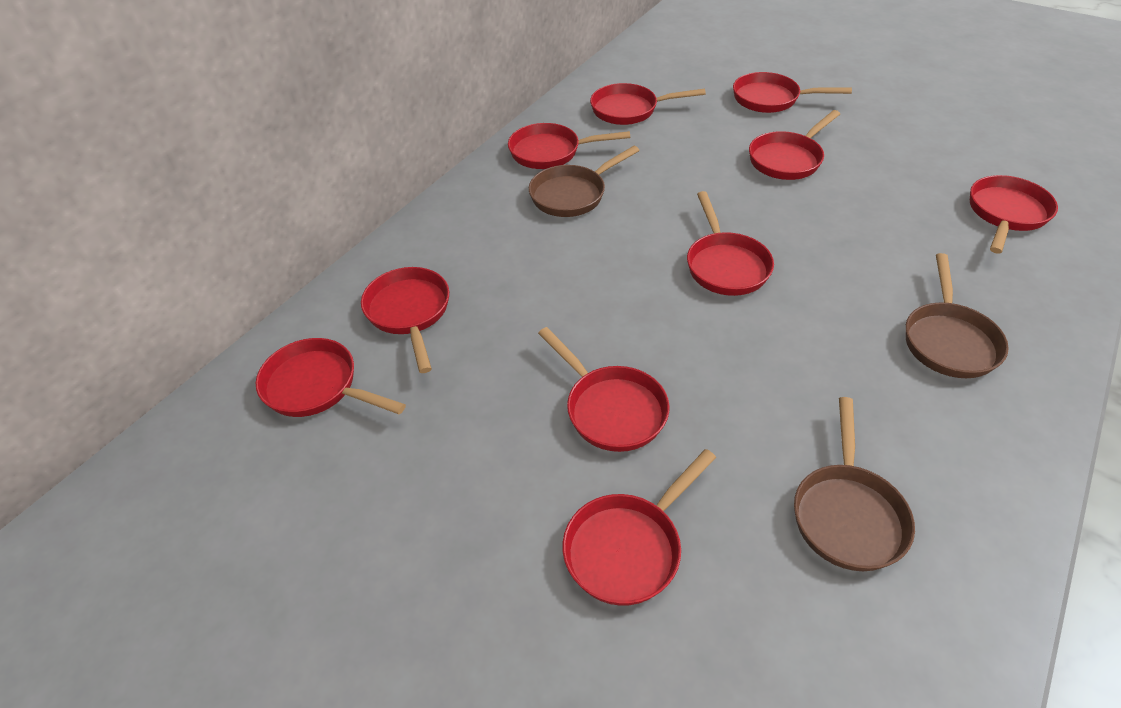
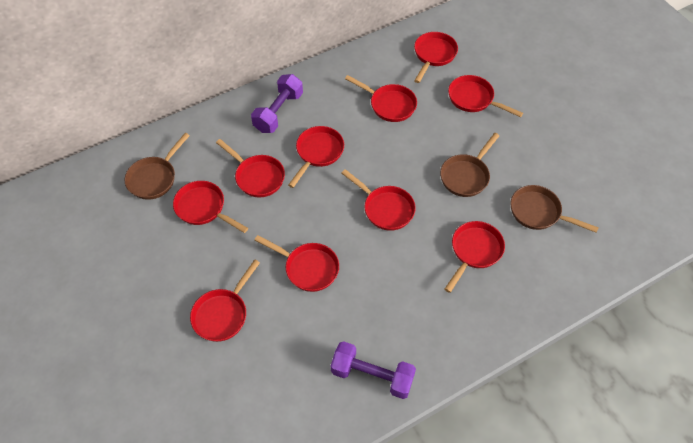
purple dumbbell: 0 -> 2

